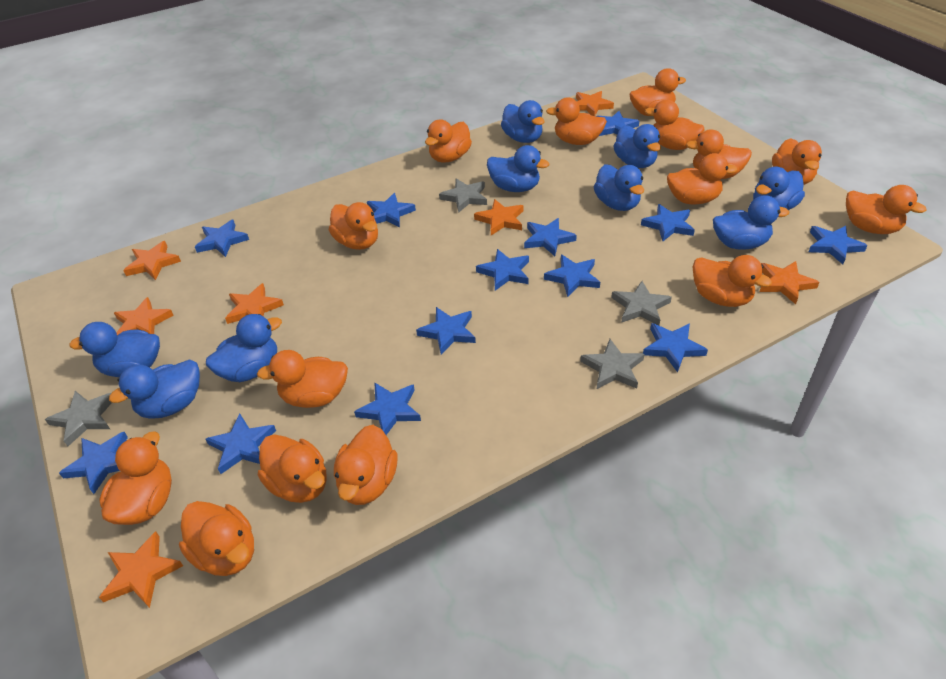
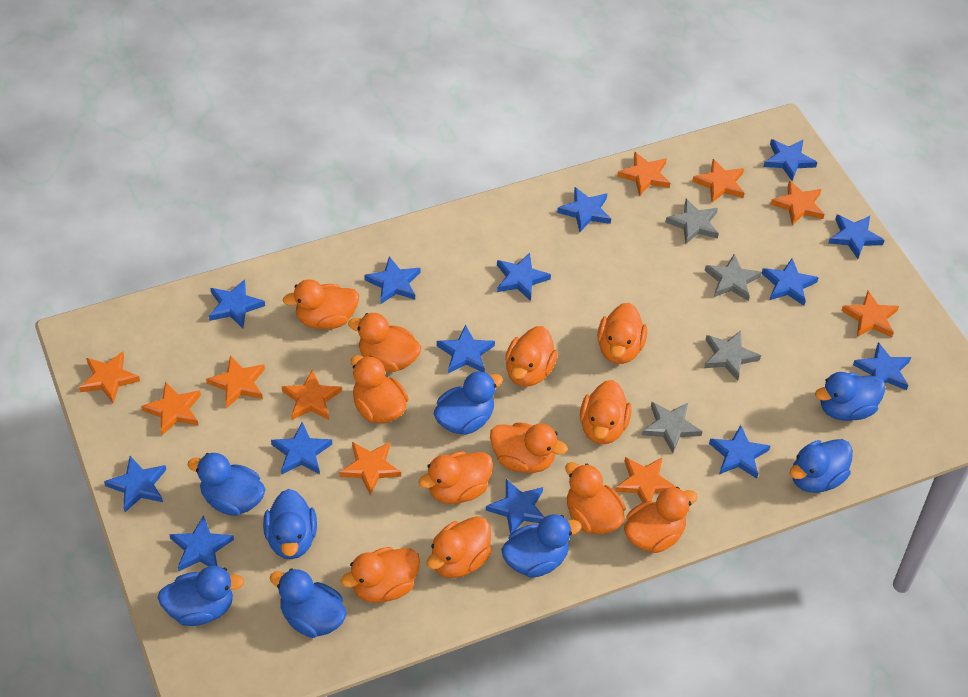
blue duck: 9 -> 8
blue star: 13 -> 14
orange duck: 15 -> 12
orange star: 7 -> 10

